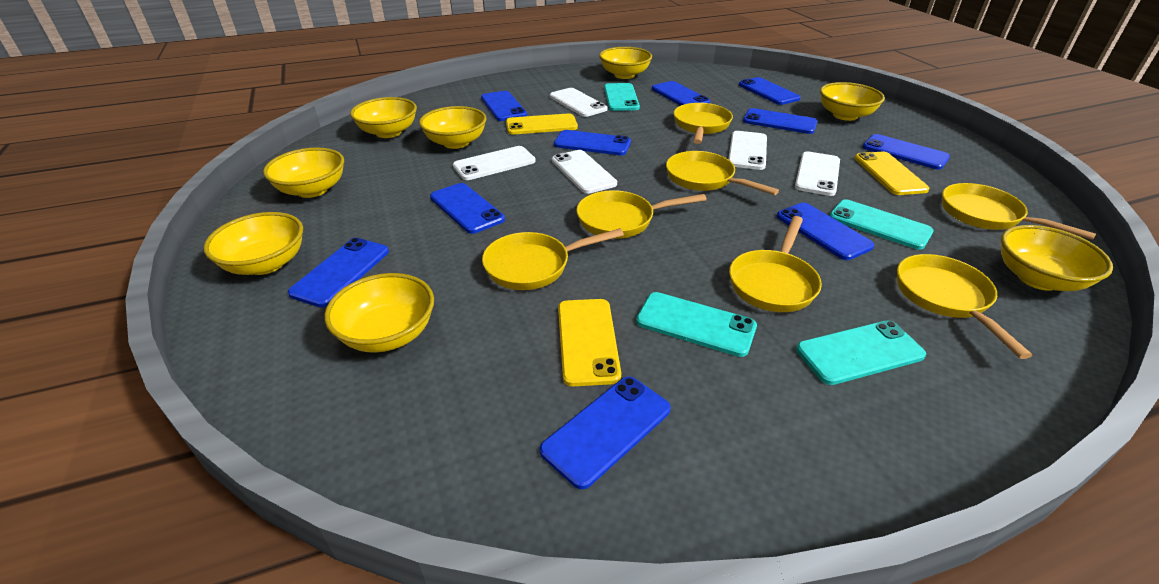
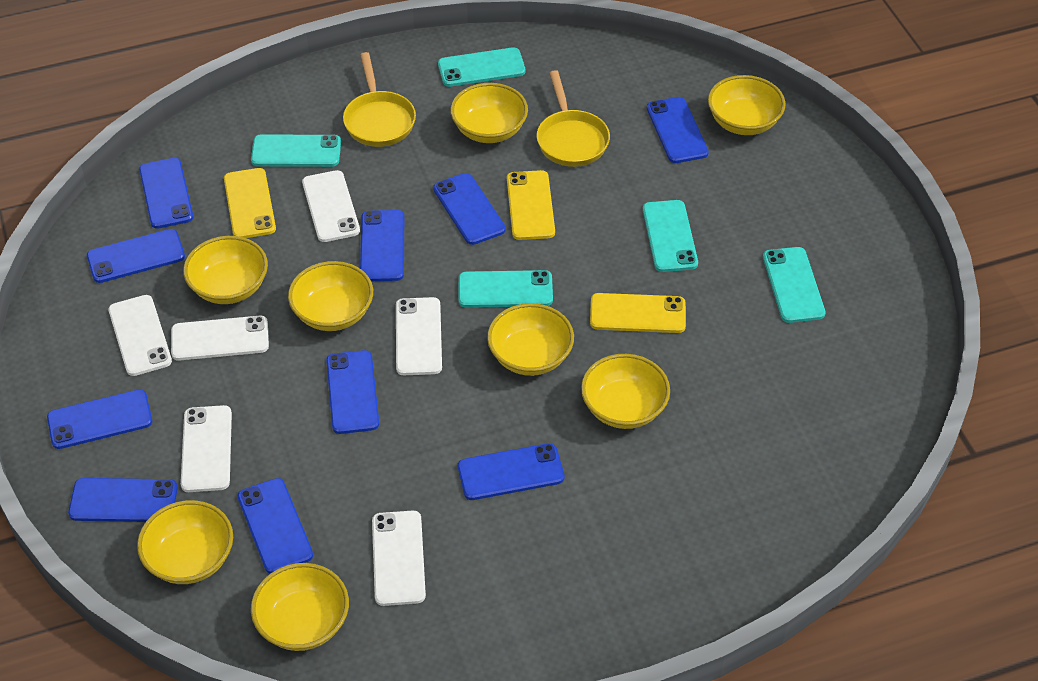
turquoise phone: 4 -> 5
white phone: 5 -> 6
yellow pan: 7 -> 2

